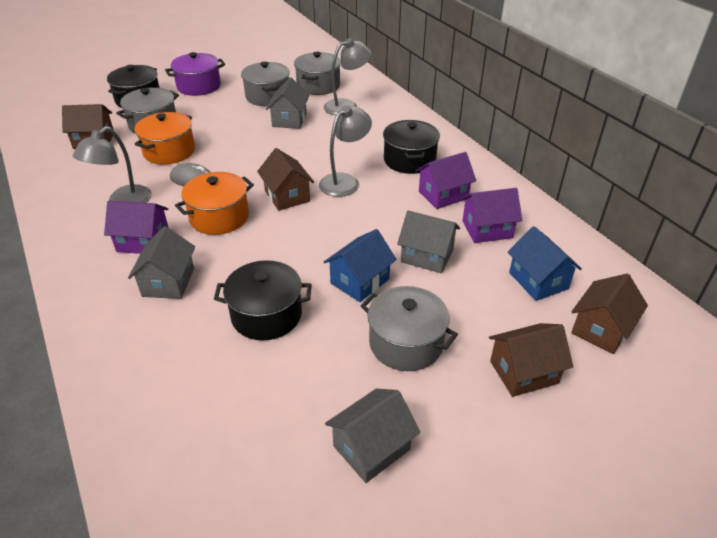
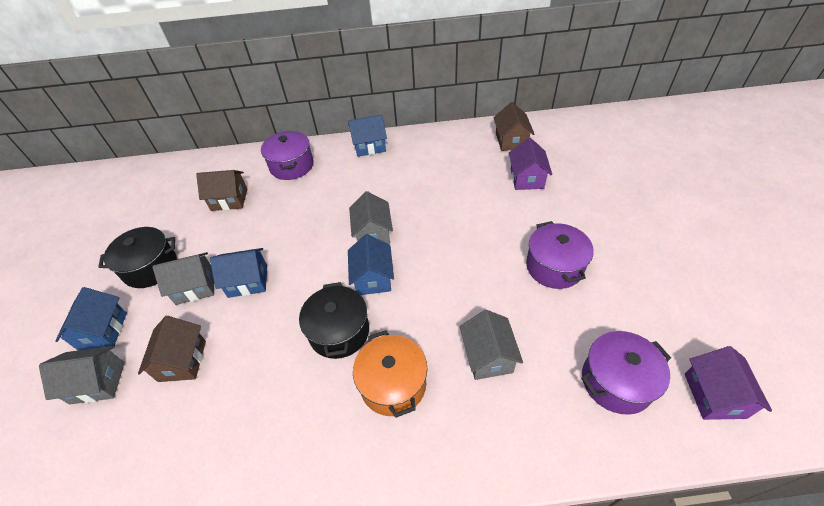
black pot: 3 -> 2
blue house: 2 -> 4
brown house: 4 -> 3
grey lamp: 3 -> 0
grey mouse: 1 -> 0
grey pot: 4 -> 0
orange pot: 2 -> 1
purple house: 3 -> 2
purple pot: 1 -> 3

